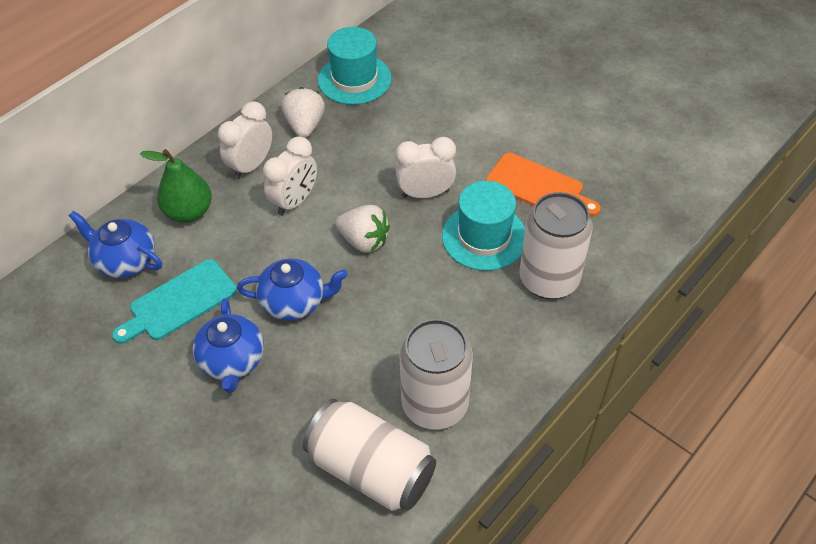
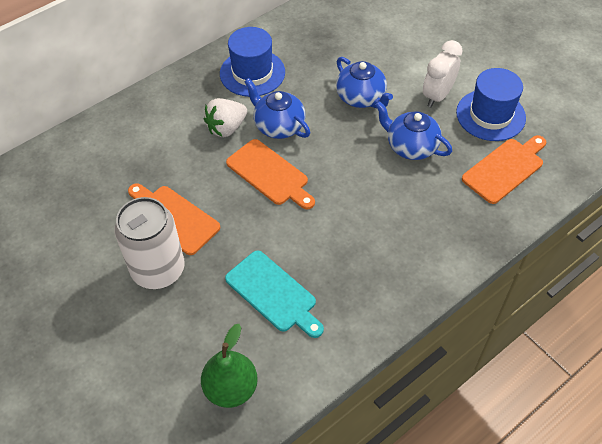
blue hat: 0 -> 2
orange cutting board: 1 -> 3
turquoise hat: 2 -> 0
white can: 3 -> 1
white clock: 3 -> 1
white strawberry: 2 -> 1

